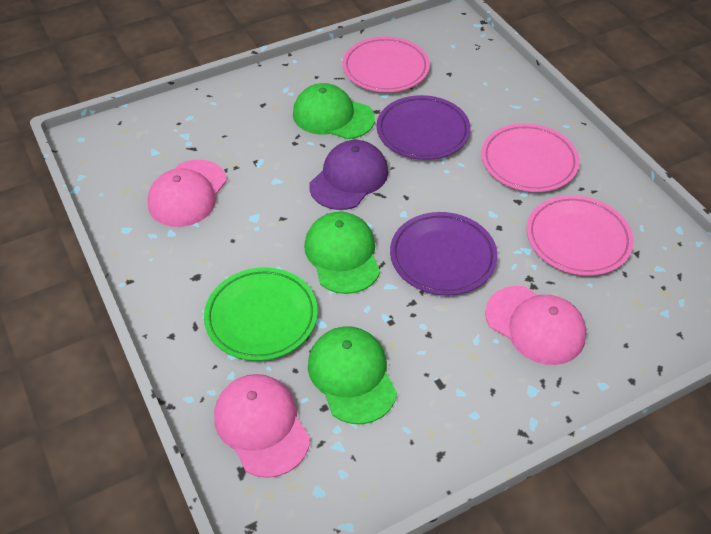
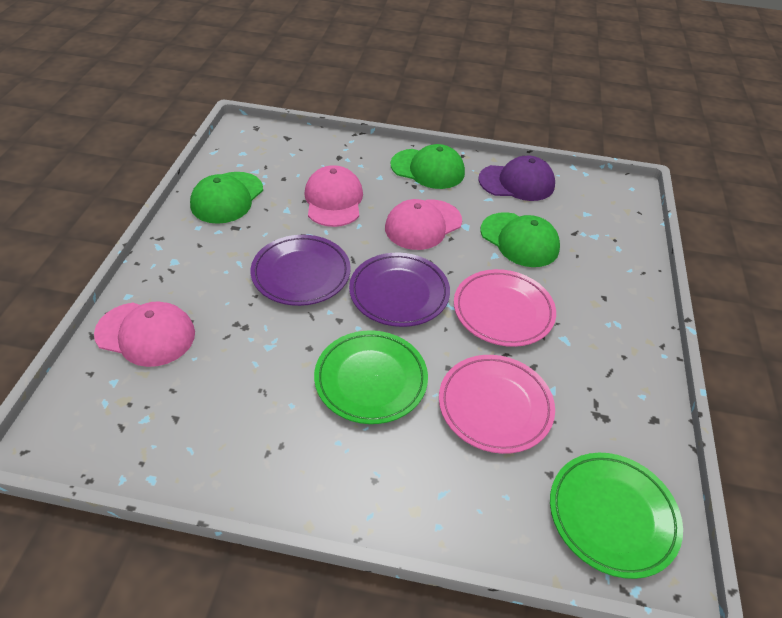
green plate: 1 -> 2
pink plate: 3 -> 2

